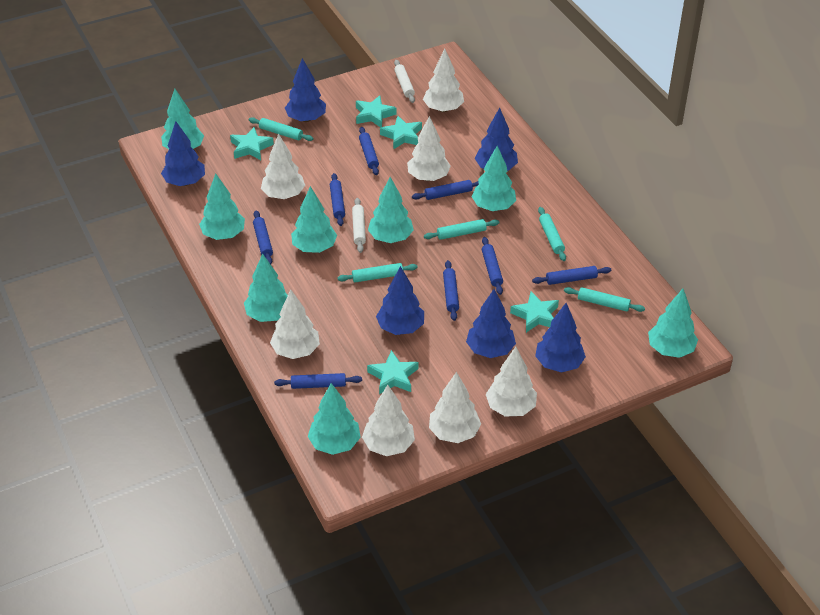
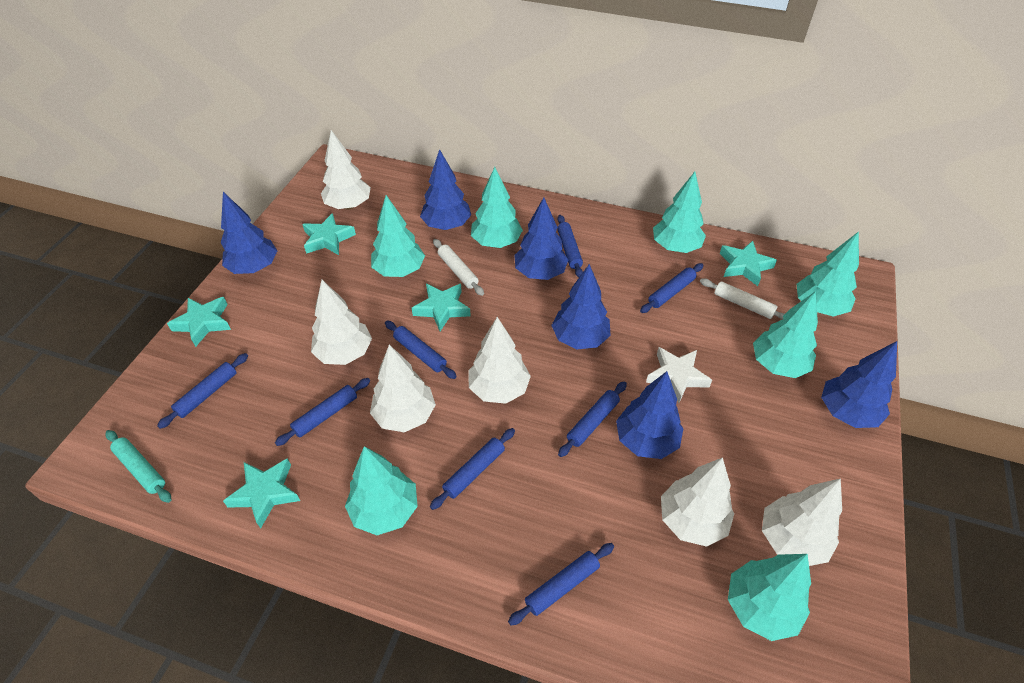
turquoise rolling pin: 5 -> 1
turquoise tree: 8 -> 7
white star: 0 -> 1
white tree: 7 -> 6

